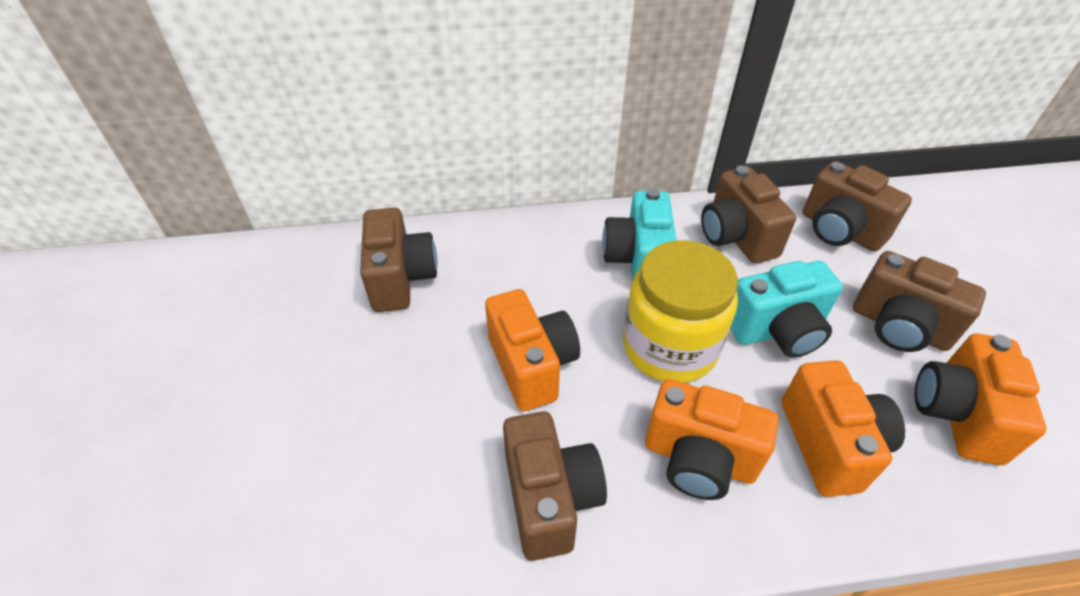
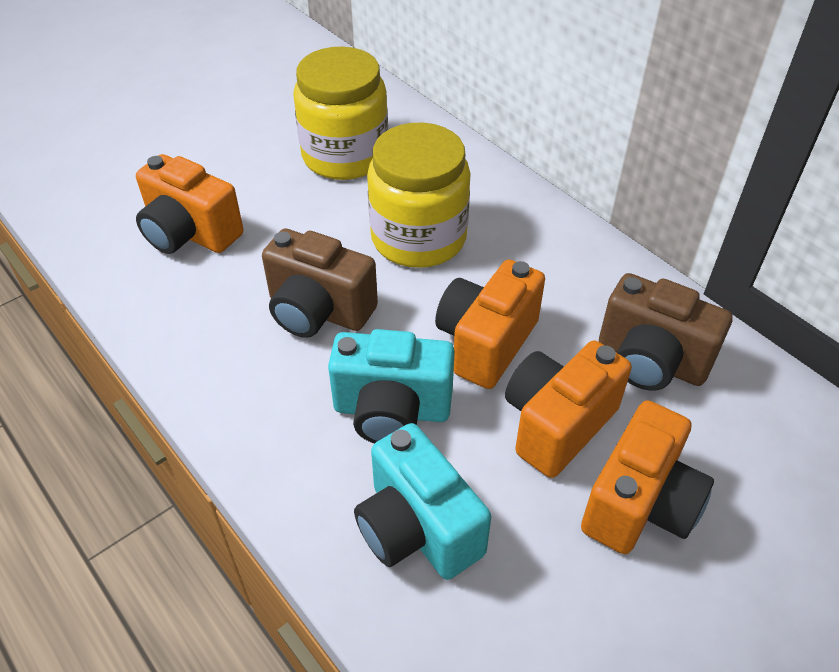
brown camera: 5 -> 2
yellow jar: 1 -> 2

